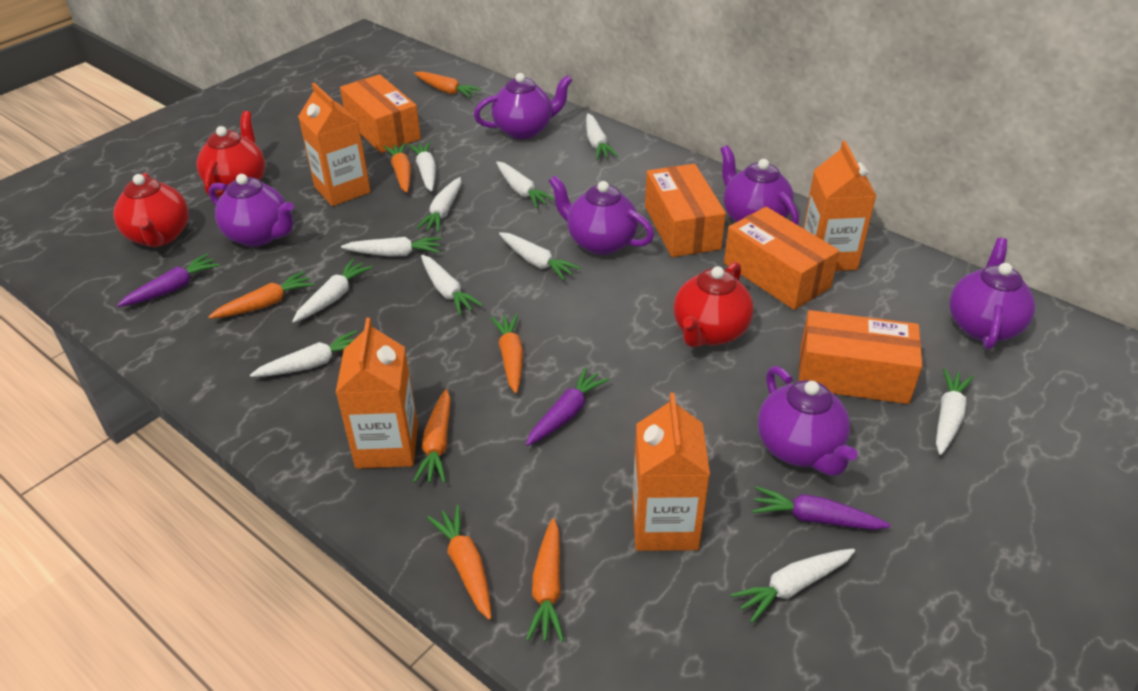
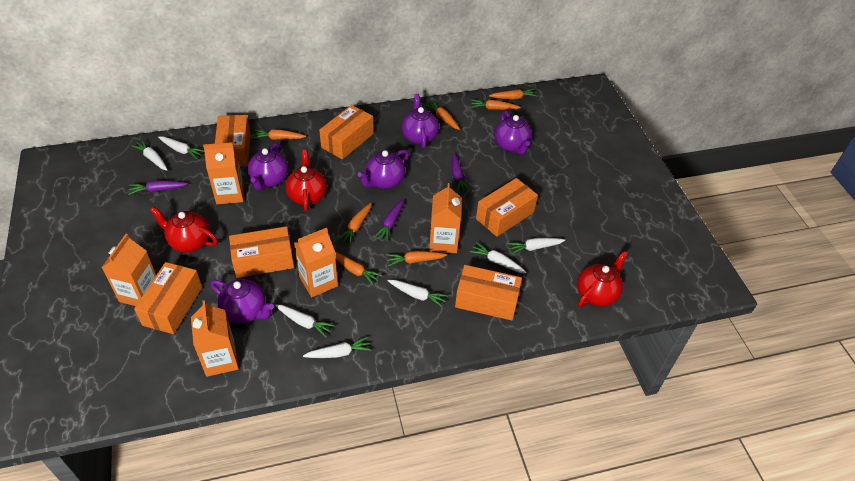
orange box: 4 -> 6
orange carton: 4 -> 5
purple teapot: 6 -> 5
white carrot: 11 -> 7

